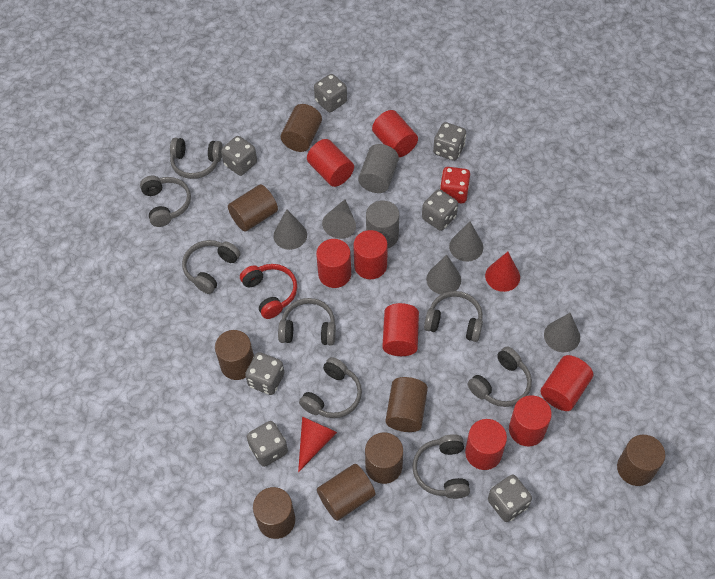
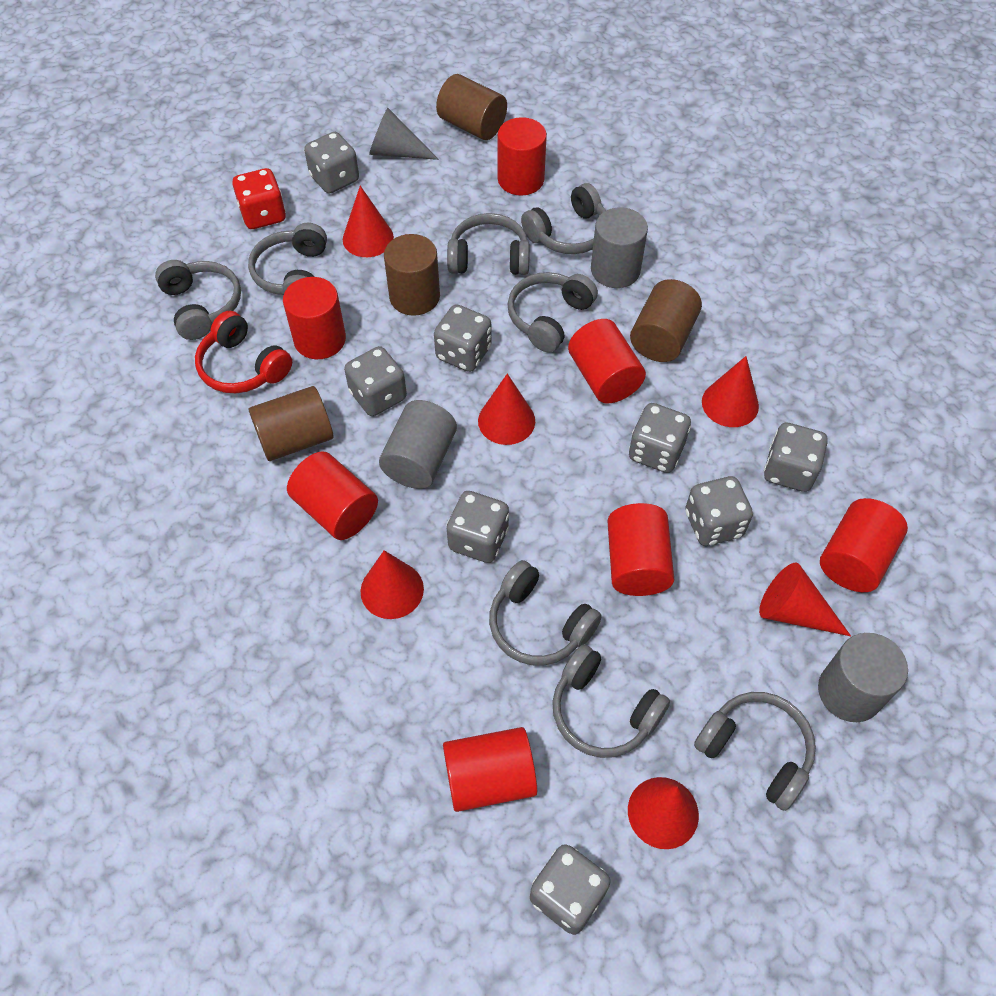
brown cylinder: 8 -> 4
grey cone: 5 -> 1
grey cylinder: 2 -> 3
grey dice: 7 -> 8
red cone: 2 -> 6
red cylinder: 8 -> 7

